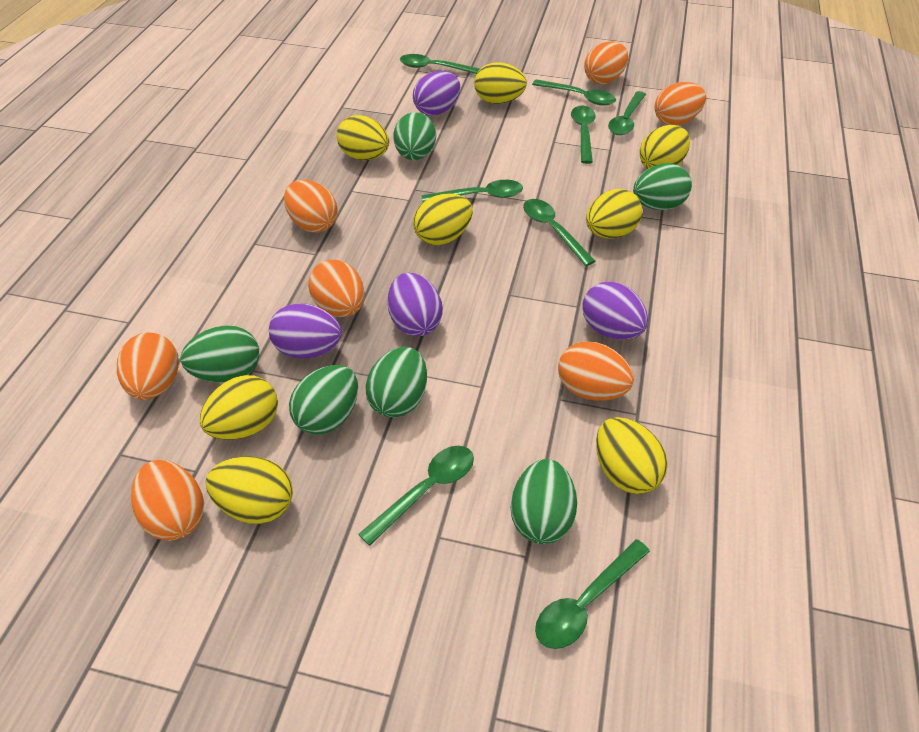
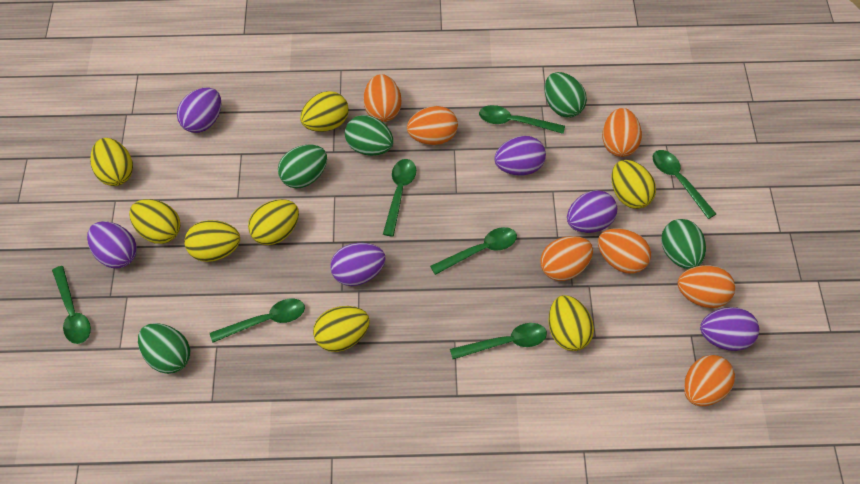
green egg: 6 -> 5
green spoon: 8 -> 7
purple egg: 4 -> 6

